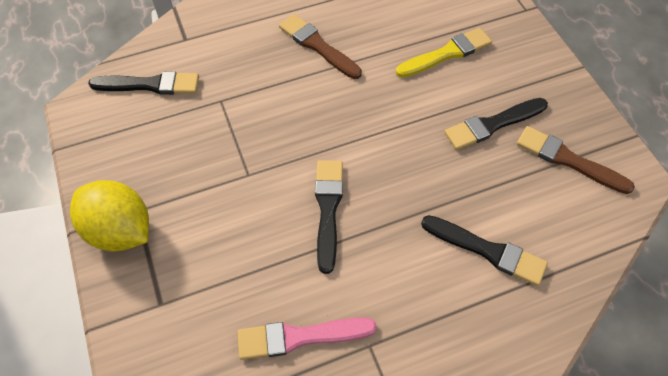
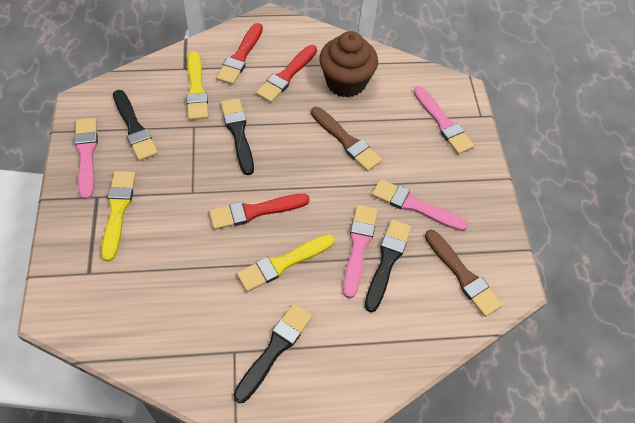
brown cupcake: 0 -> 1
pink brush: 1 -> 4
red brush: 0 -> 3
yellow brush: 1 -> 3
yellow lemon: 1 -> 0

